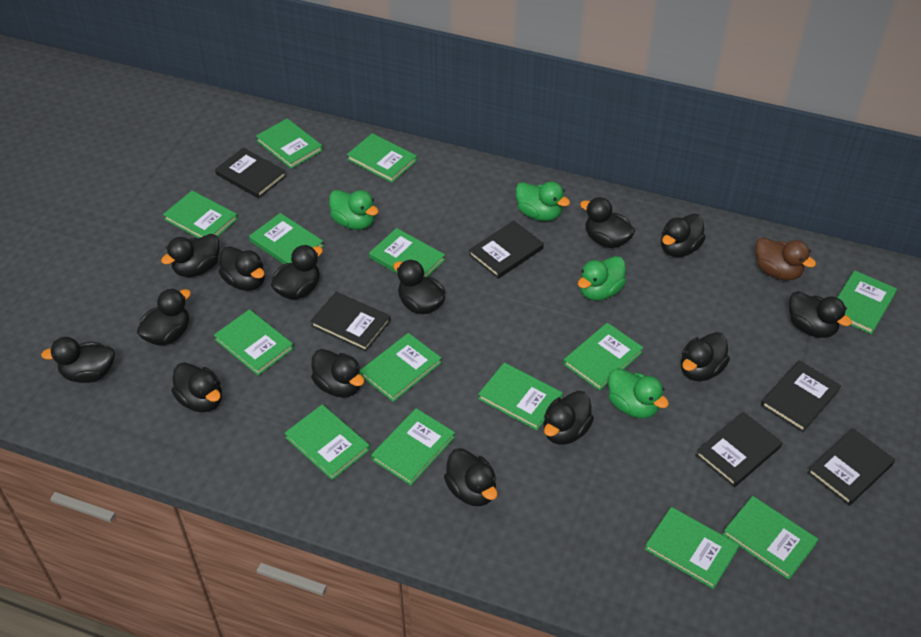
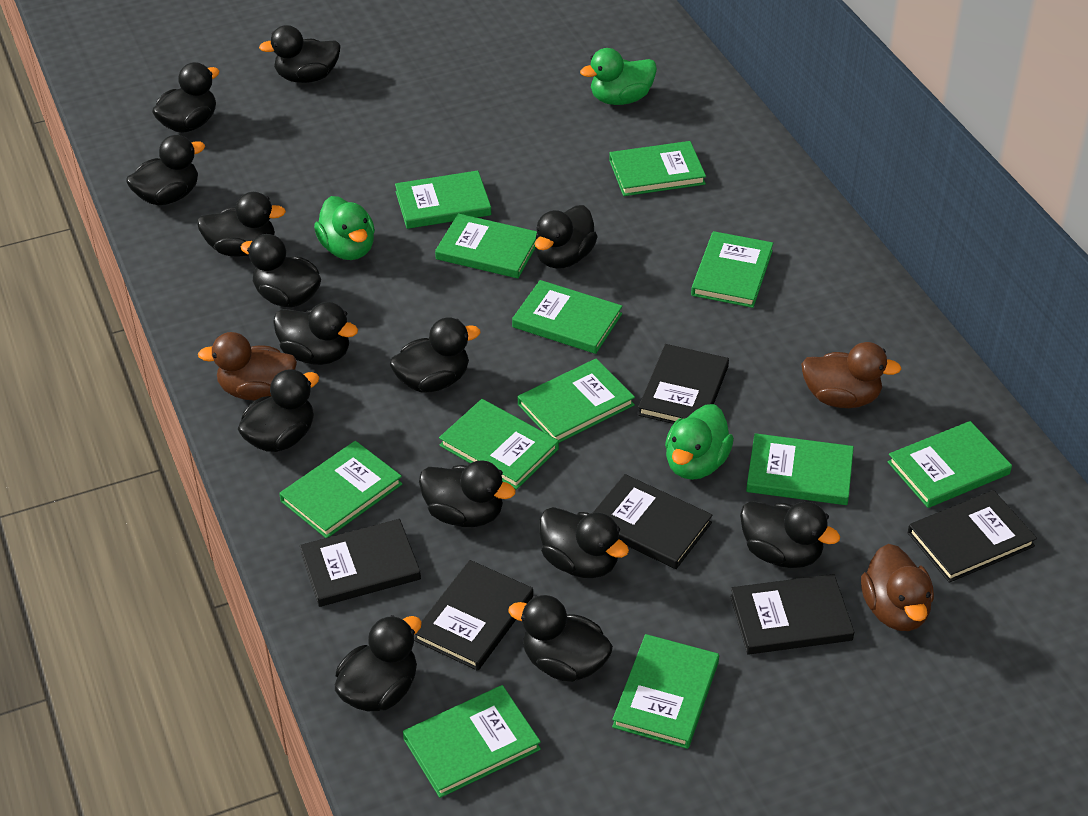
brown duck: 1 -> 3
green book: 14 -> 12
green duck: 4 -> 3

